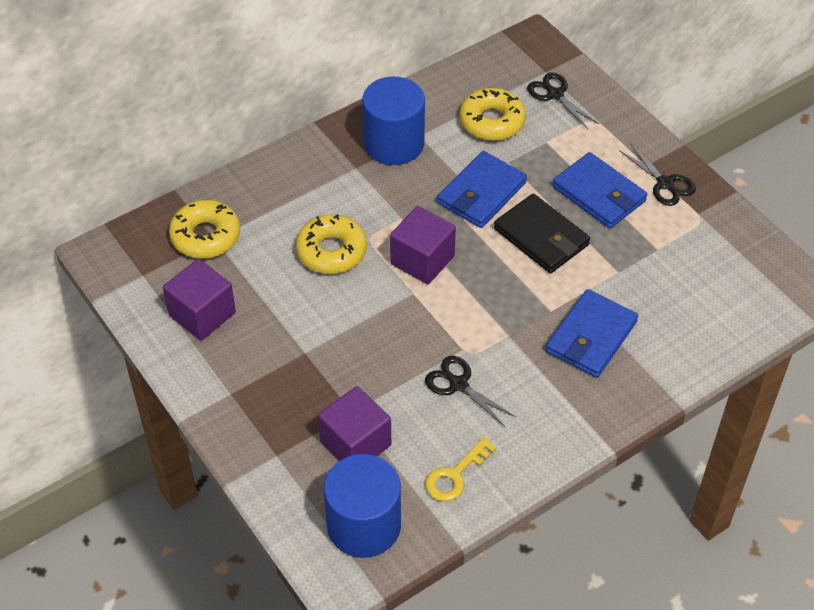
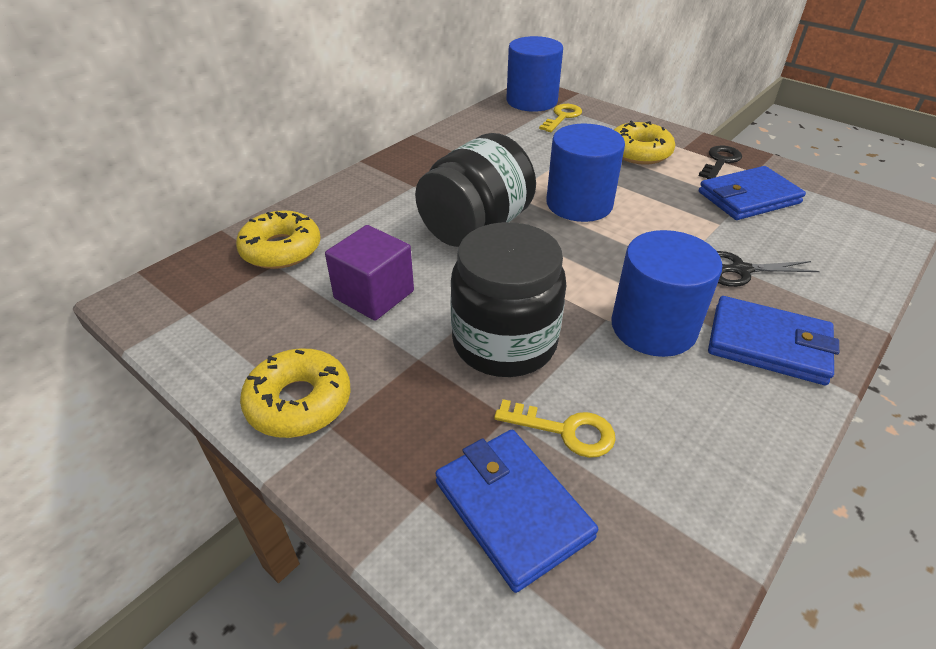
black jar: 0 -> 2
black key: 0 -> 1
black scissors: 3 -> 1
black wallet: 1 -> 0
blue cylinder: 2 -> 3
purple cube: 3 -> 1
yellow key: 1 -> 2

